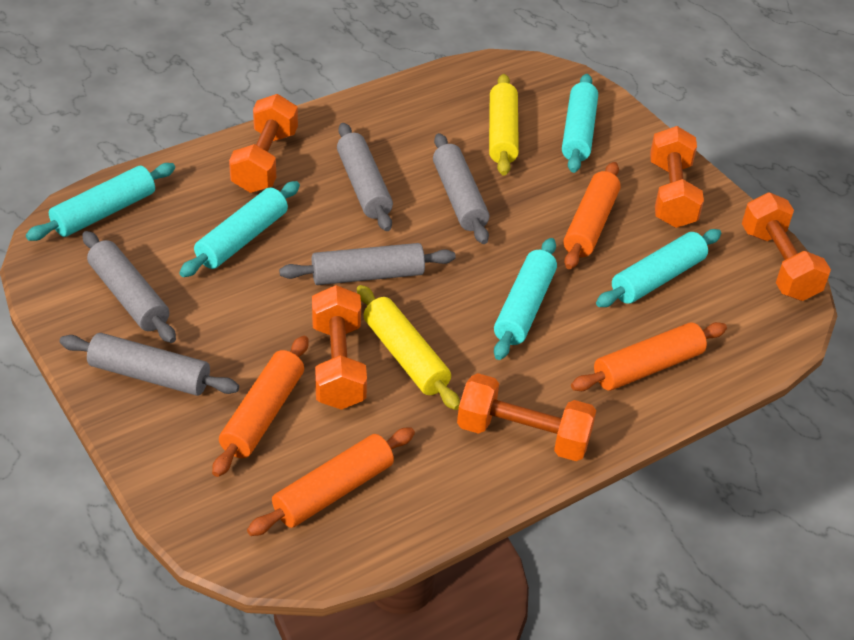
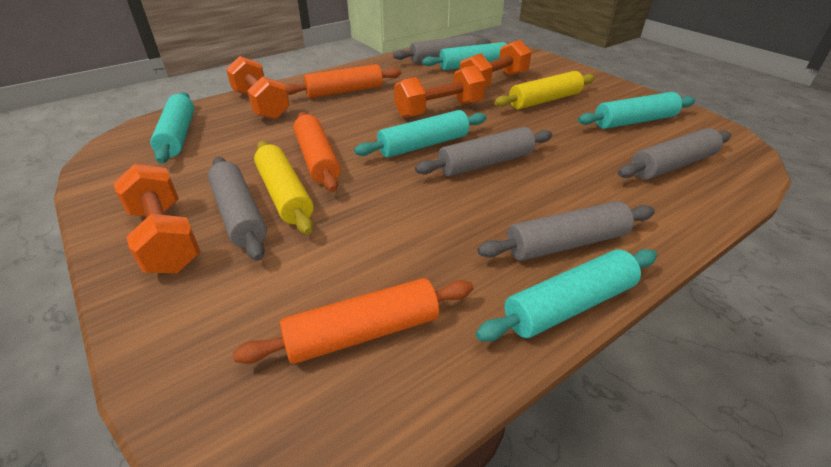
orange dumbbell: 5 -> 4
orange rolling pin: 4 -> 3

